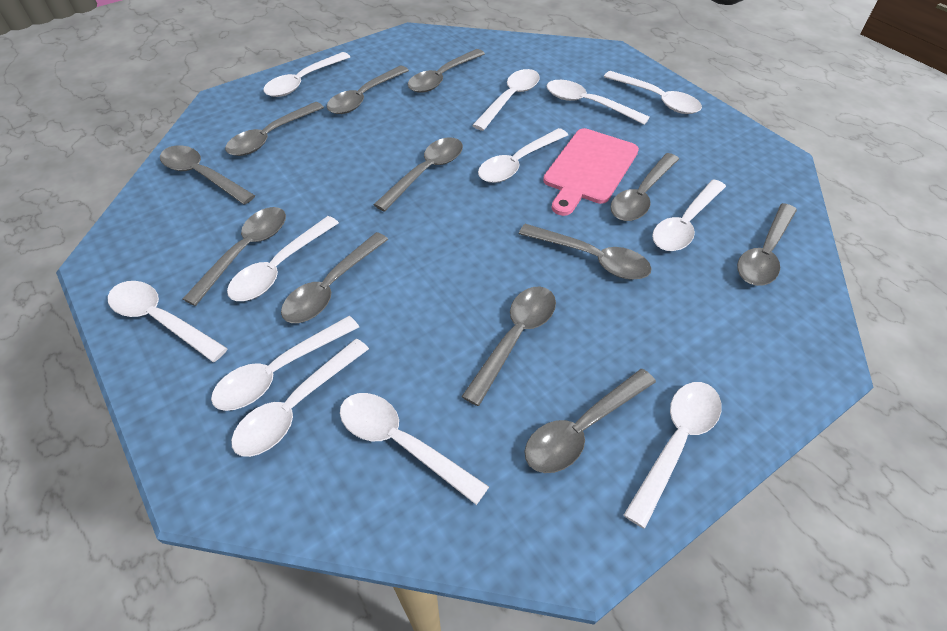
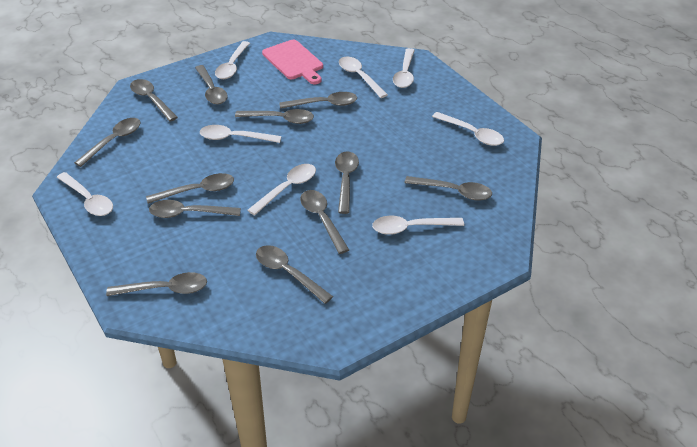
white spoon: 12 -> 8

